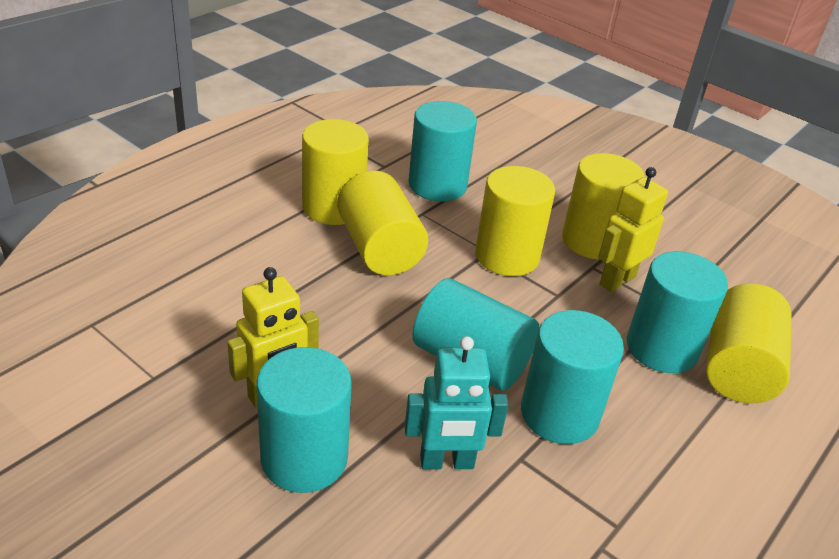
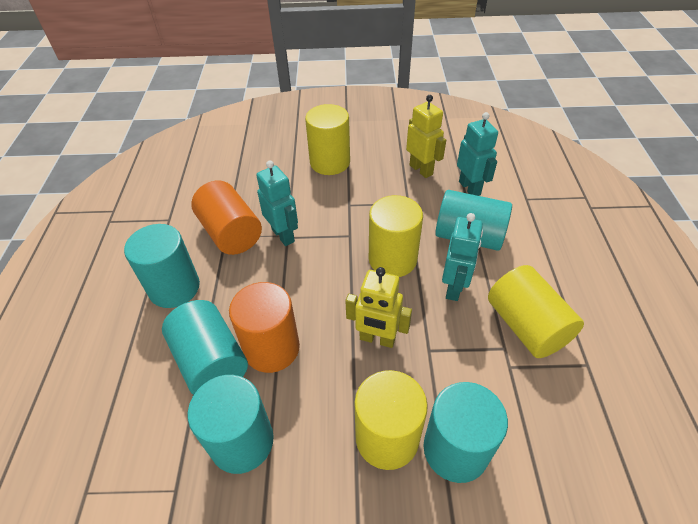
orange cylinder: 0 -> 2
turquoise robot: 1 -> 3
yellow cylinder: 5 -> 4

